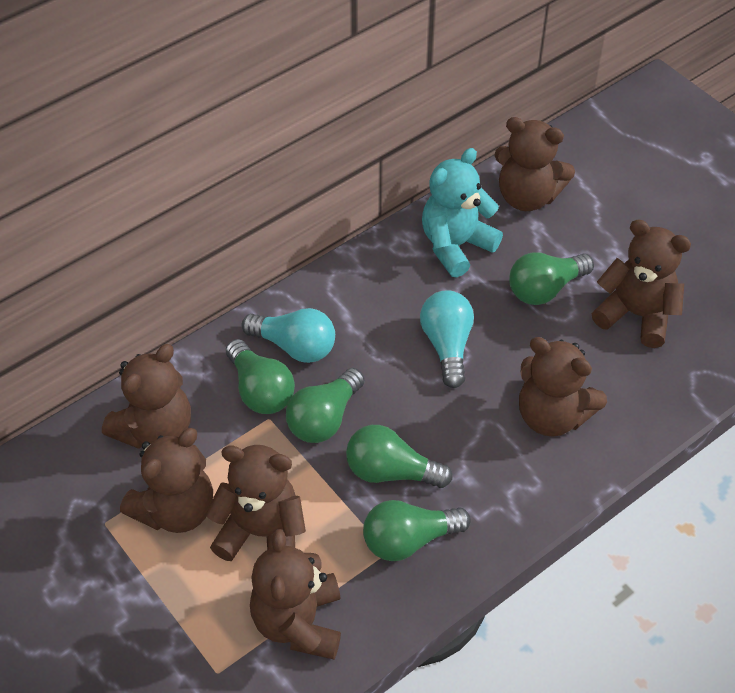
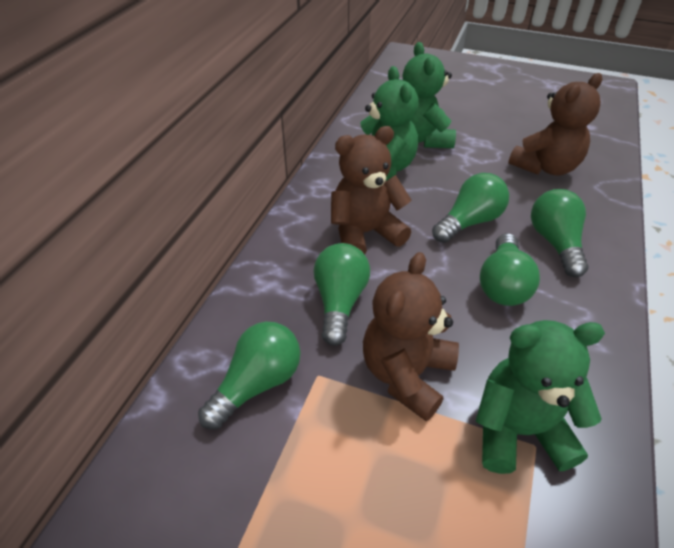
brown teddy bear: 7 -> 3
green teddy bear: 0 -> 3
turquoise light bulb: 2 -> 0
turquoise teddy bear: 1 -> 0

